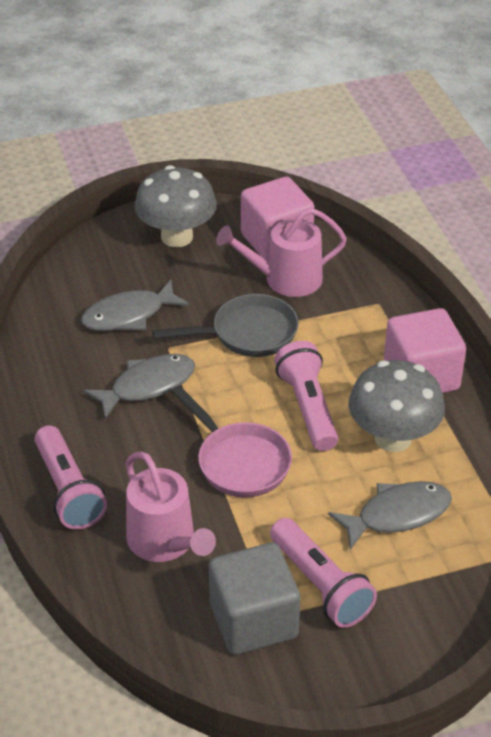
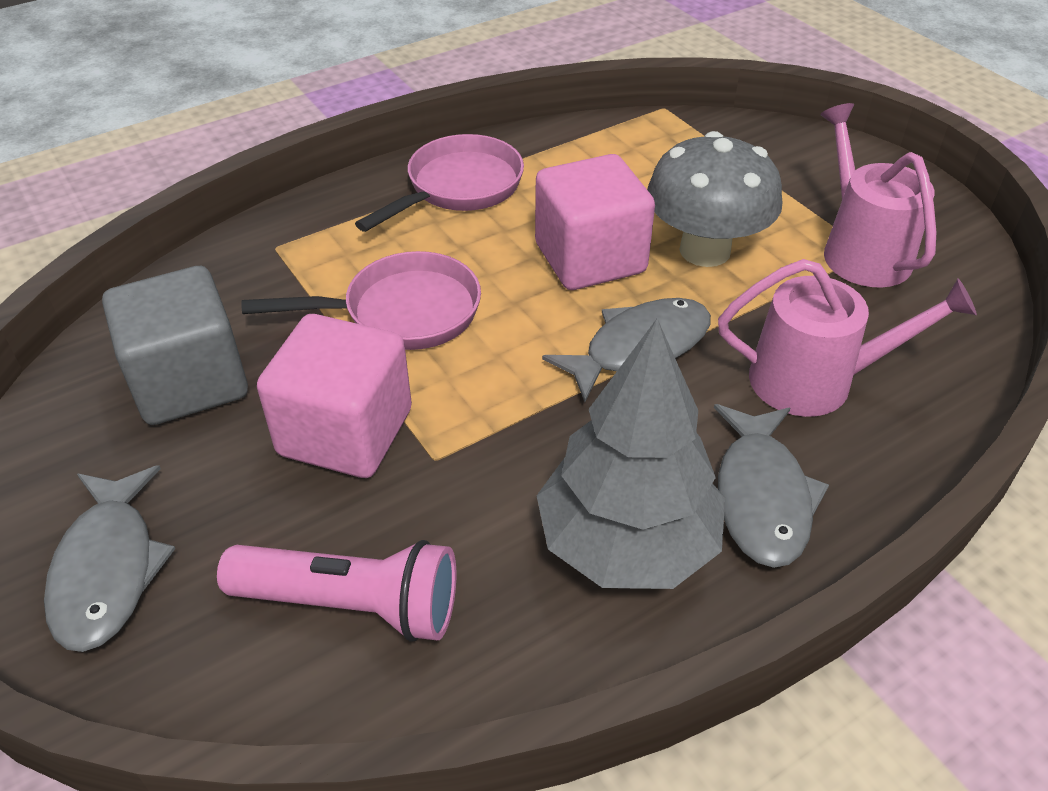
grey mushroom: 2 -> 1
grey pan: 1 -> 0
grey tree: 0 -> 1
pink flashlight: 3 -> 1
pink pan: 1 -> 2

